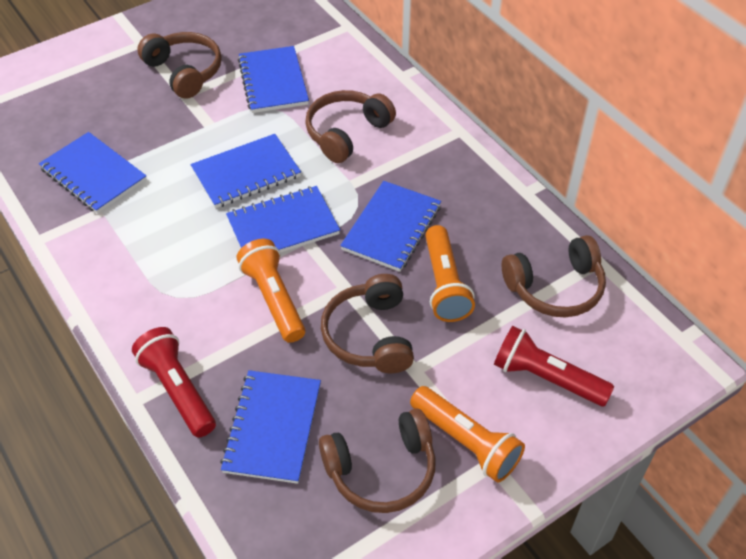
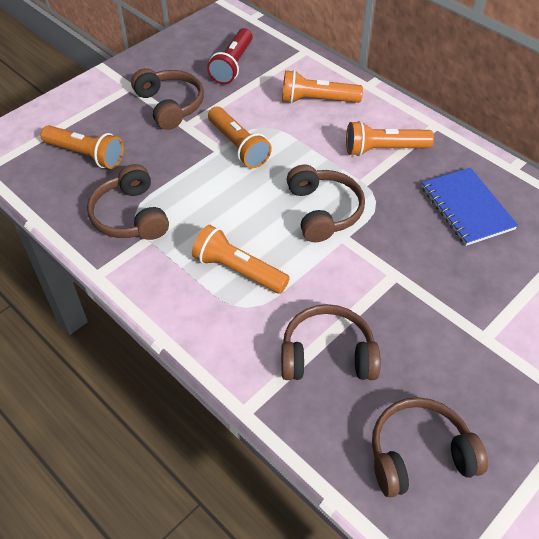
blue notebook: 6 -> 1
orange flashlight: 3 -> 5
red flashlight: 2 -> 1

